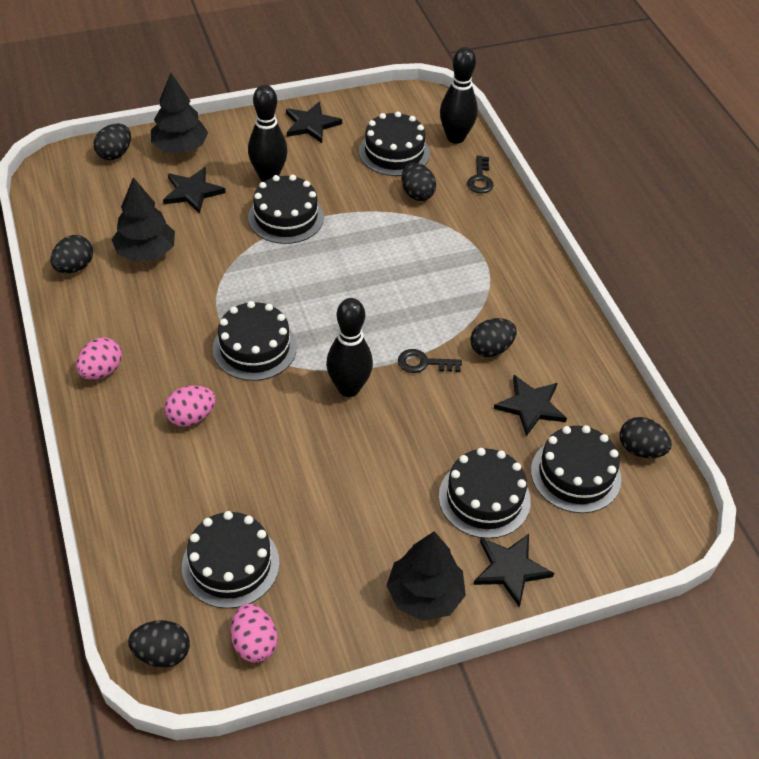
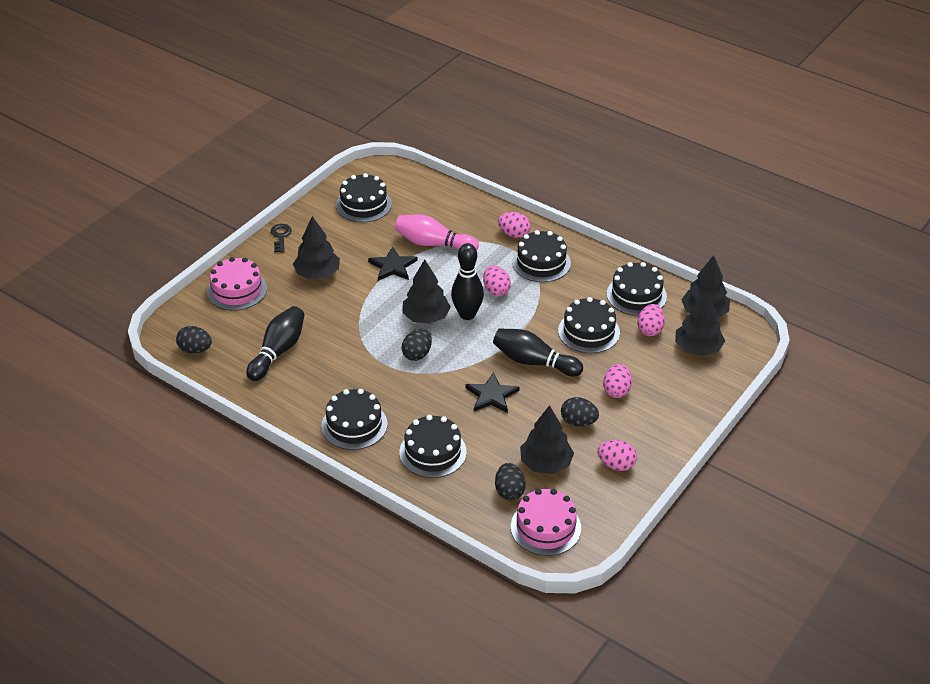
black egg: 6 -> 4
black key: 2 -> 1
black star: 4 -> 2
black tree: 3 -> 5
pink bowling pin: 0 -> 1
pink cake: 0 -> 2
pink egg: 3 -> 5

